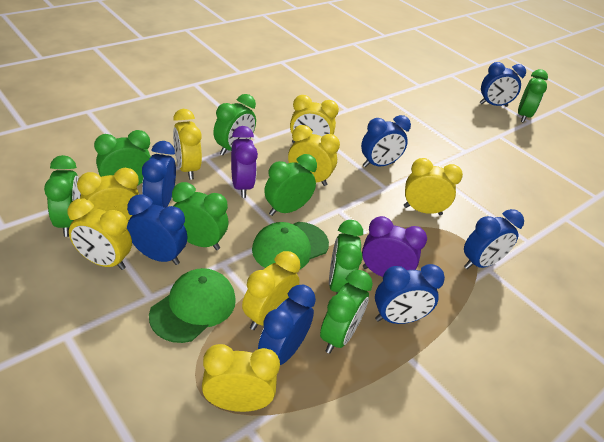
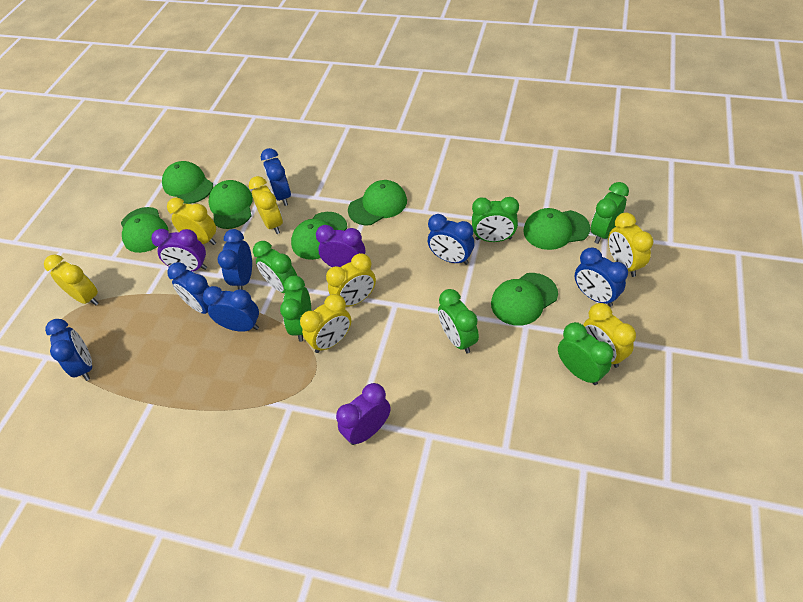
green cap: 2 -> 7
green clock: 8 -> 6
purple clock: 2 -> 3
yellow clock: 8 -> 7

